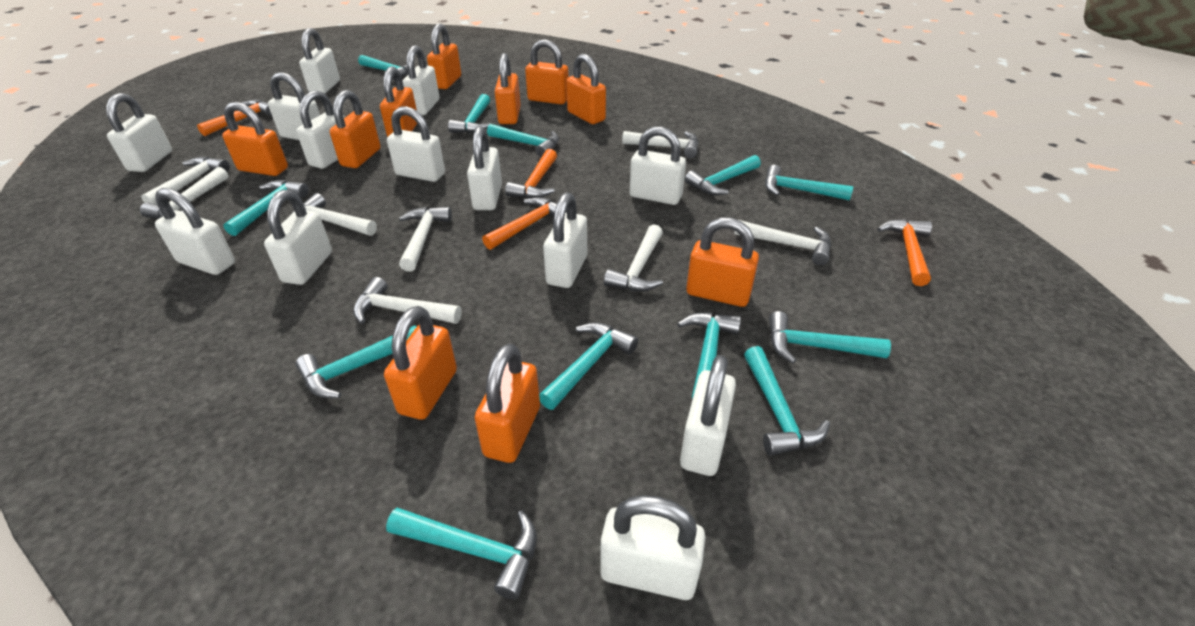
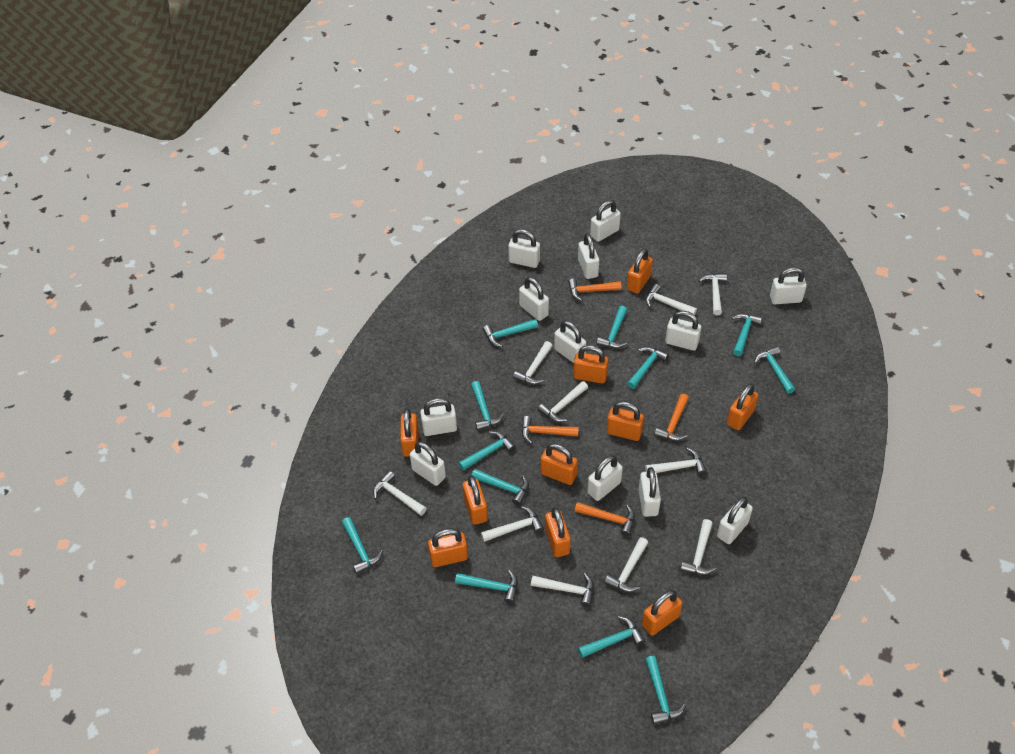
white hammer: 8 -> 10
white padlock: 13 -> 12

